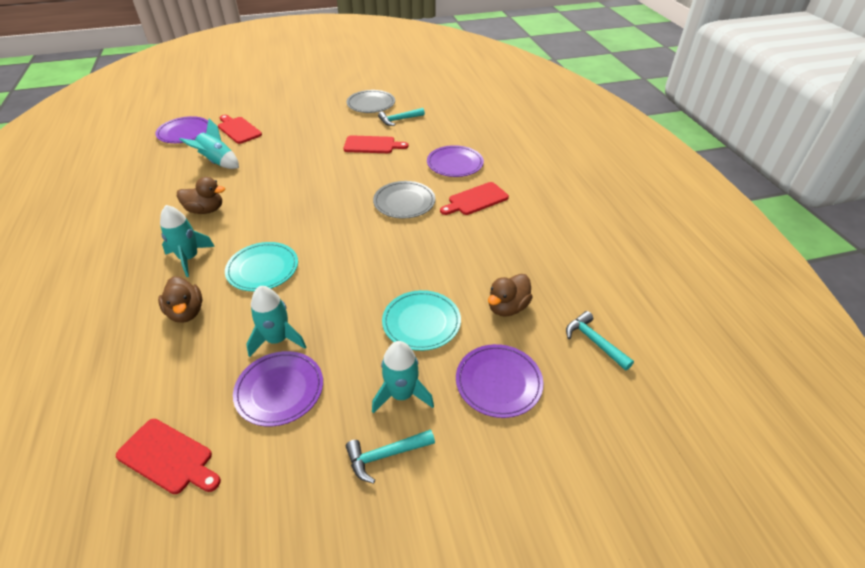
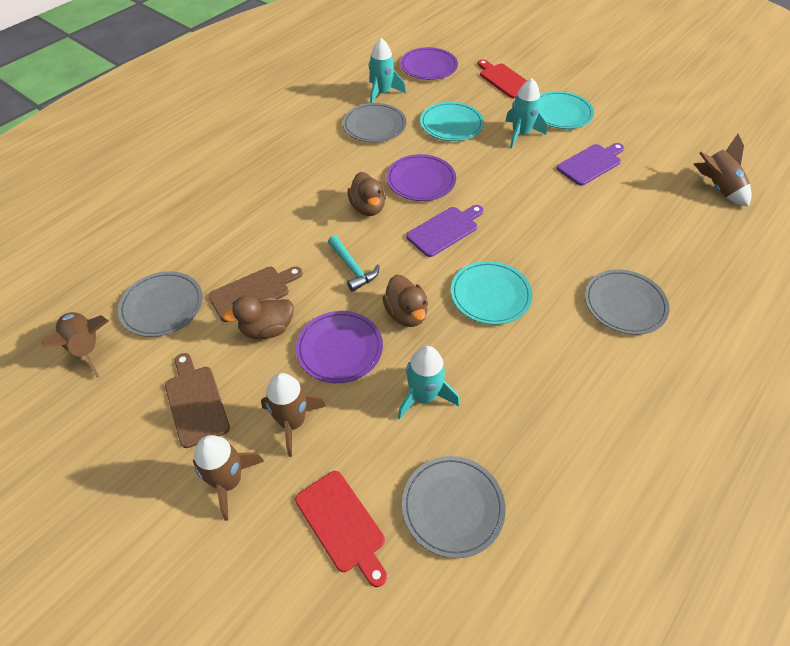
brown cutting board: 0 -> 2
brown rocket: 0 -> 4
grey plate: 2 -> 4
purple cutting board: 0 -> 2
purple plate: 4 -> 3
red cutting board: 4 -> 2
turquoise hammer: 3 -> 1
turquoise plate: 2 -> 3
turquoise rocket: 4 -> 3

